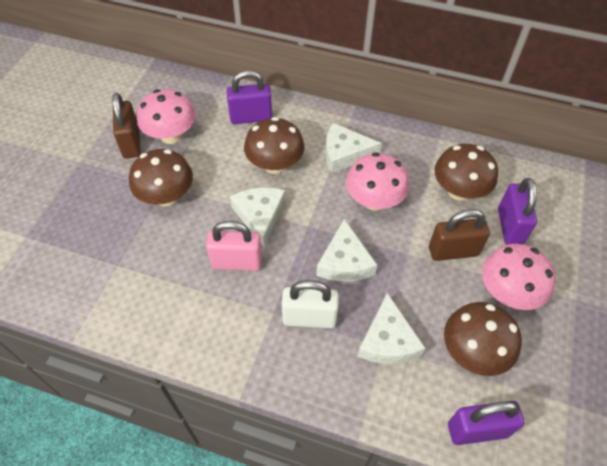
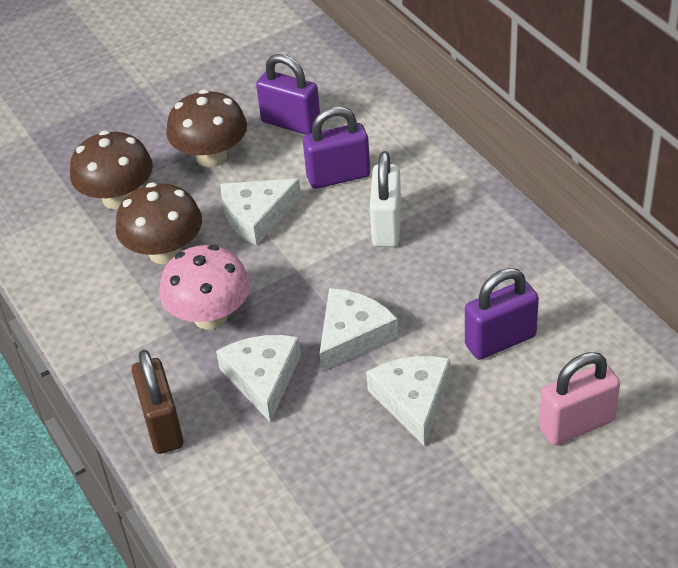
brown mushroom: 4 -> 3
brown padlock: 2 -> 1
pink mushroom: 3 -> 1

